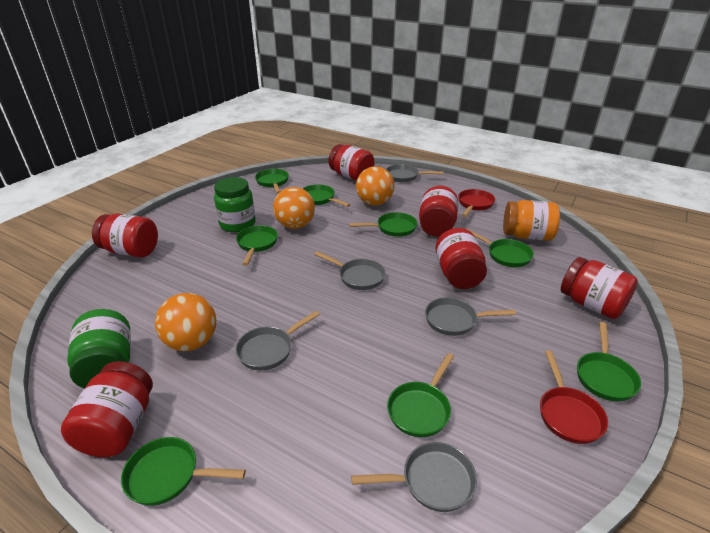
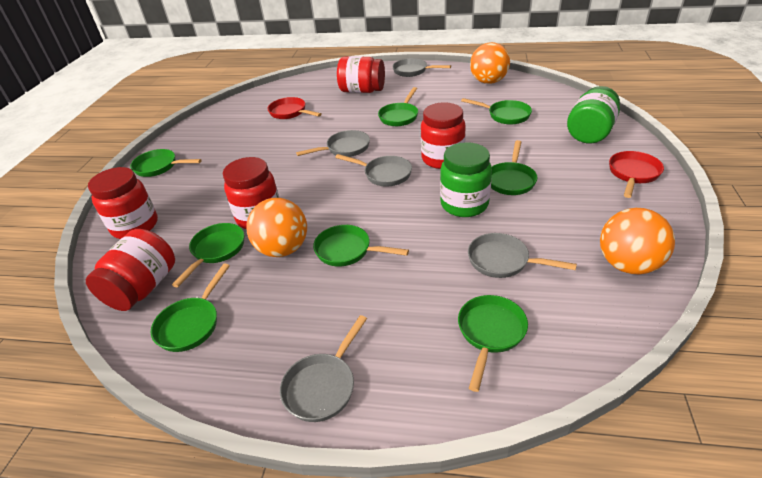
orange jar: 1 -> 0
red jar: 6 -> 5

